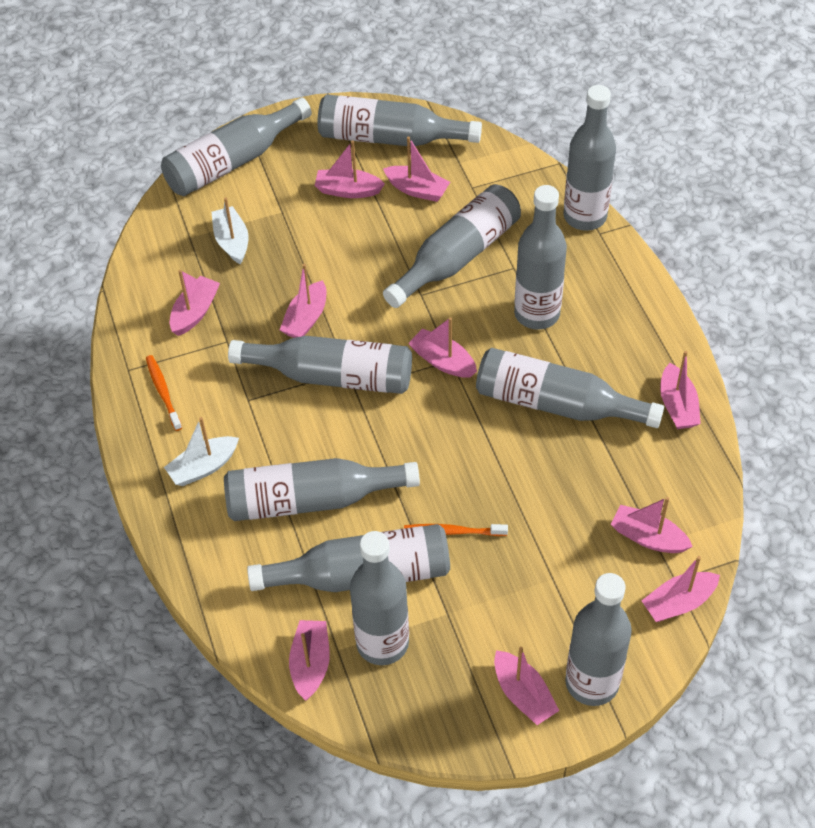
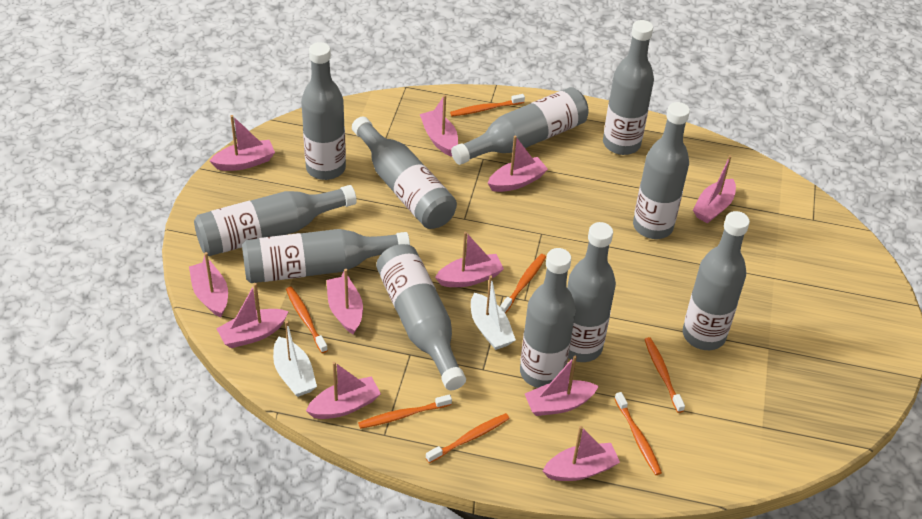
orange toothbrush: 2 -> 7
pink boat: 10 -> 11

